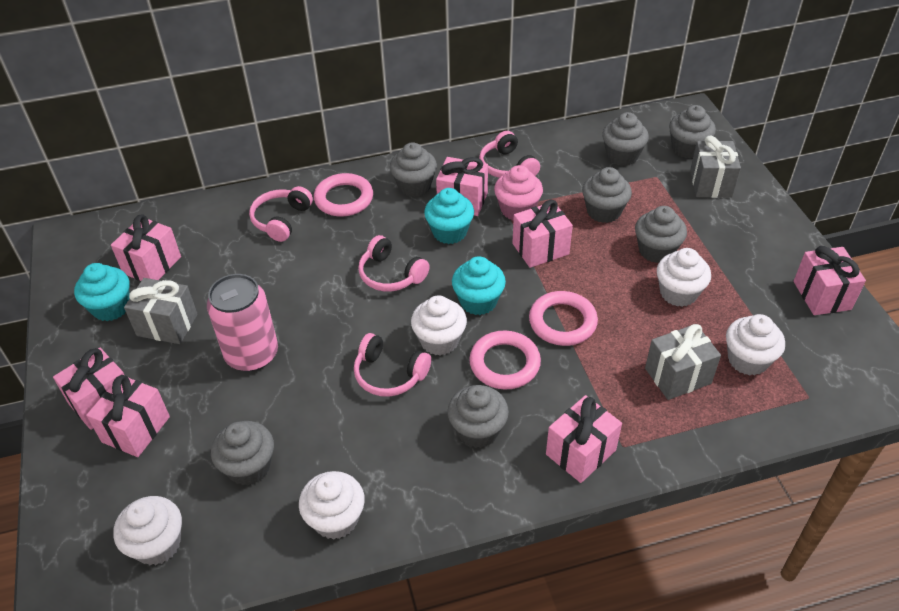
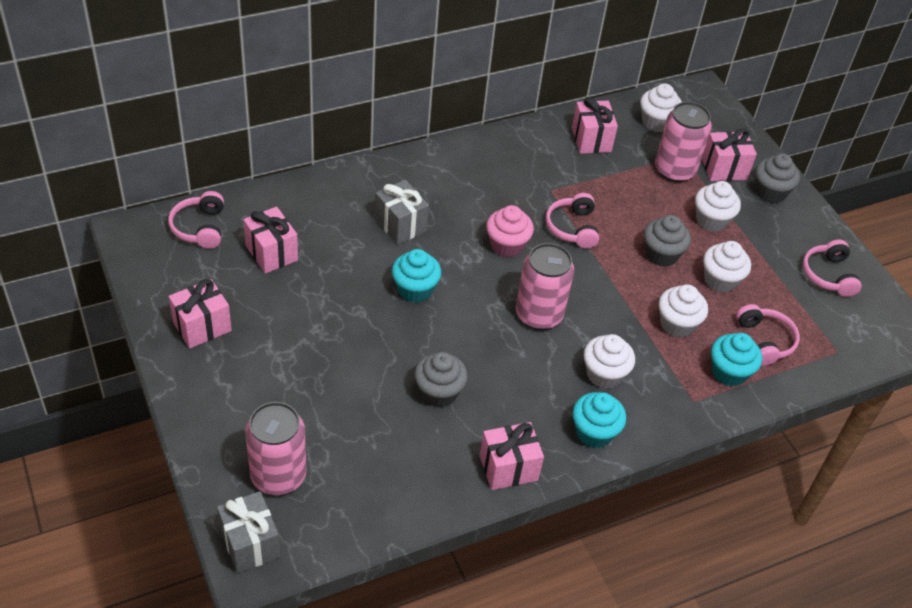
grey cupcake: 7 -> 3
grey gift: 3 -> 2
pink can: 1 -> 3
pink gift: 7 -> 5
pink ring: 3 -> 0

